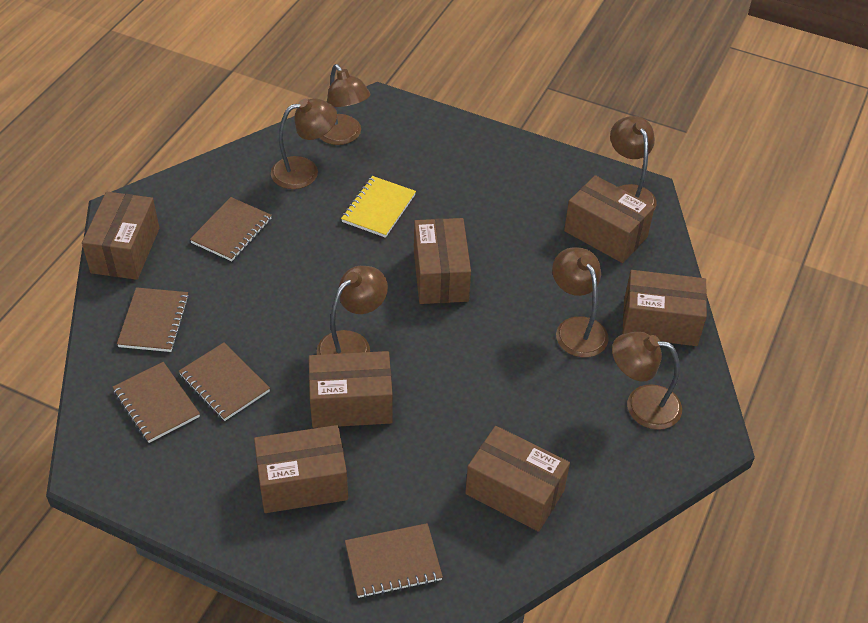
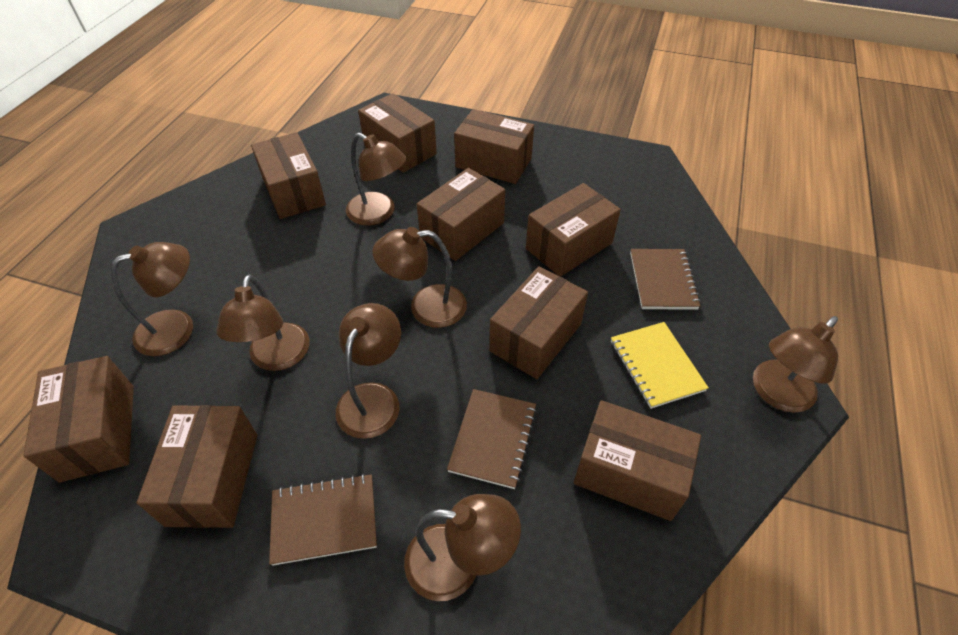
brown box: 7 -> 9
brown lamp: 6 -> 7
brown notebook: 5 -> 3

